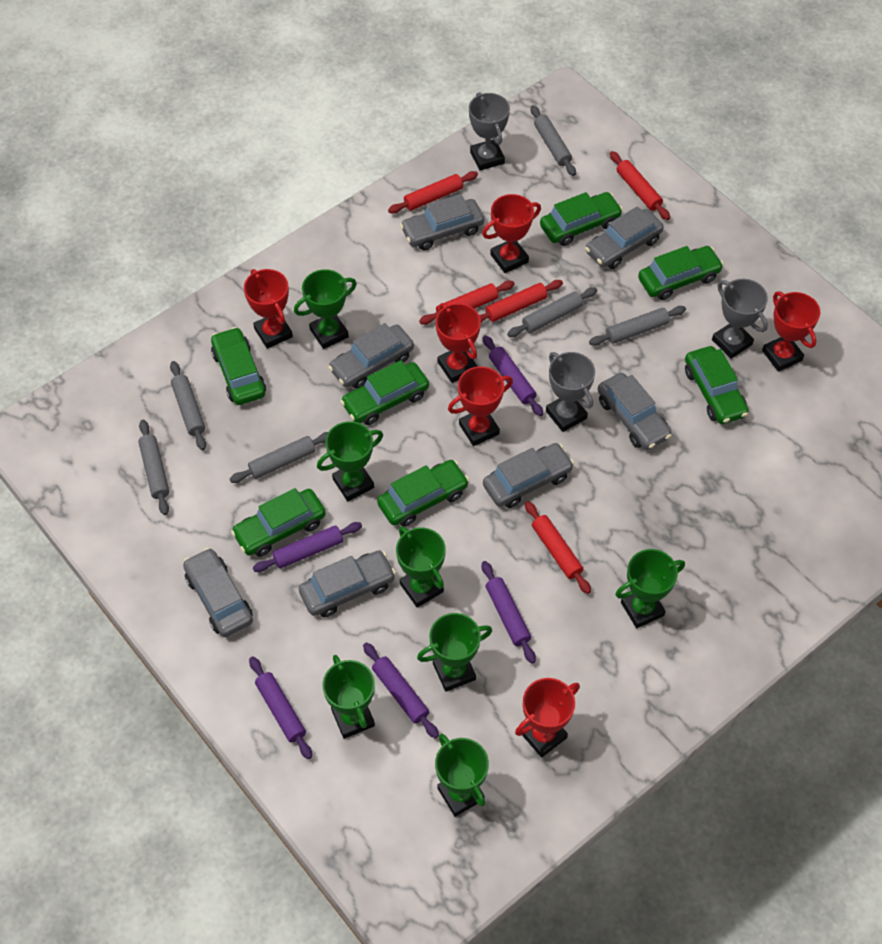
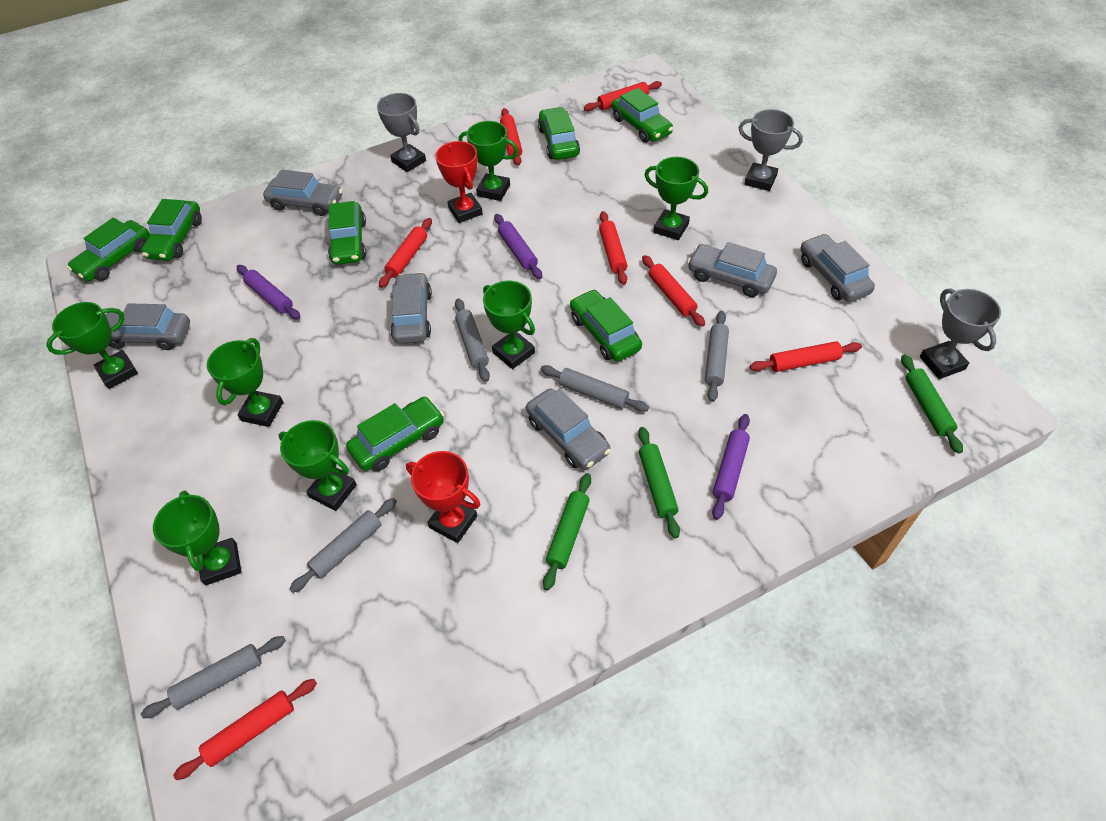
green rolling pin: 0 -> 3
grey car: 7 -> 6
grey rolling pin: 6 -> 5
purple rolling pin: 5 -> 3
red rolling pin: 5 -> 7
red trophy: 6 -> 2

